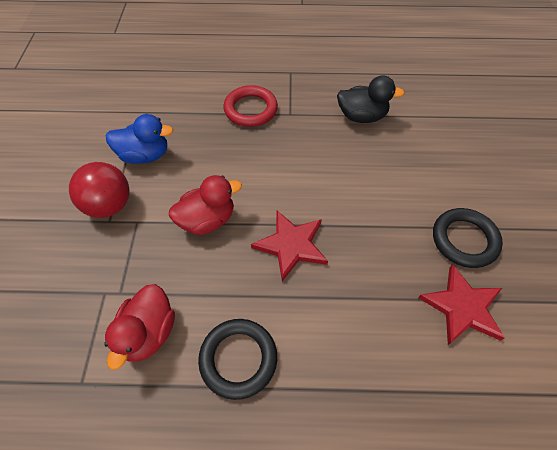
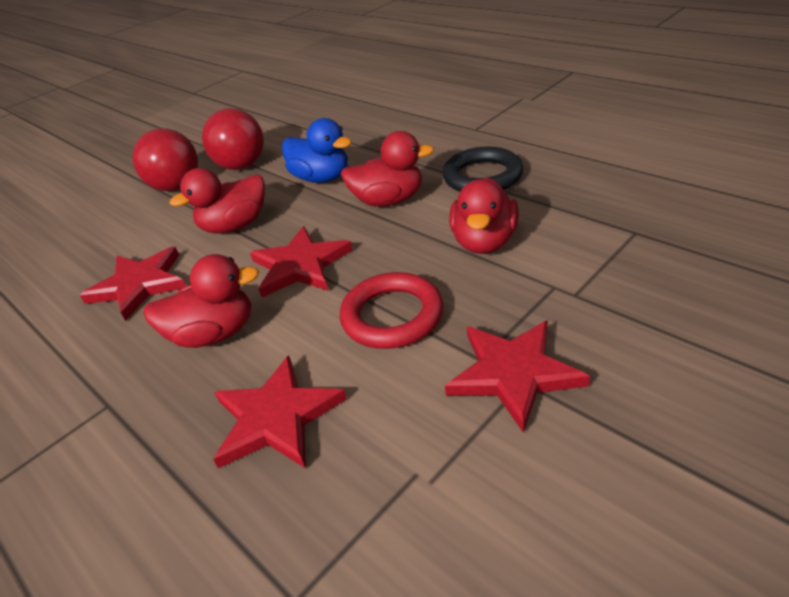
black duck: 1 -> 0
black ring: 2 -> 1
red ball: 1 -> 2
red duck: 2 -> 4
red star: 2 -> 4

